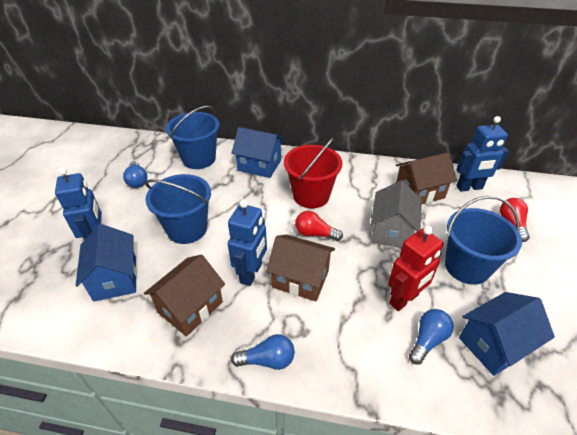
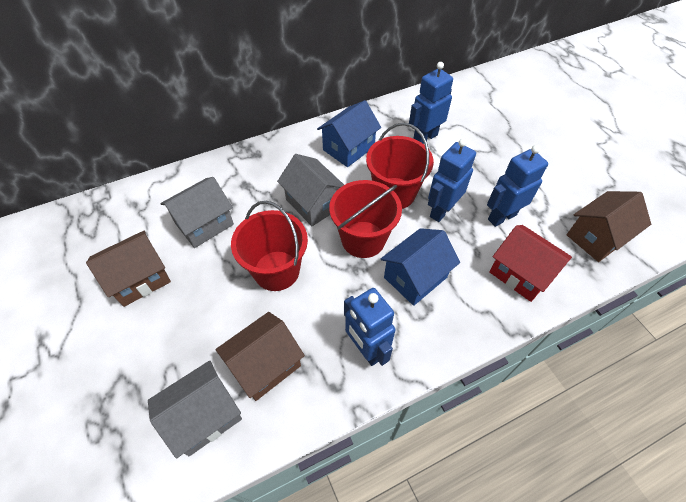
blue bucket: 3 -> 0
blue house: 3 -> 2
blue light bulb: 3 -> 0
blue robot: 3 -> 4
grey house: 1 -> 3
red bucket: 1 -> 3
red house: 0 -> 1
red light bulb: 2 -> 0
red robot: 1 -> 0

